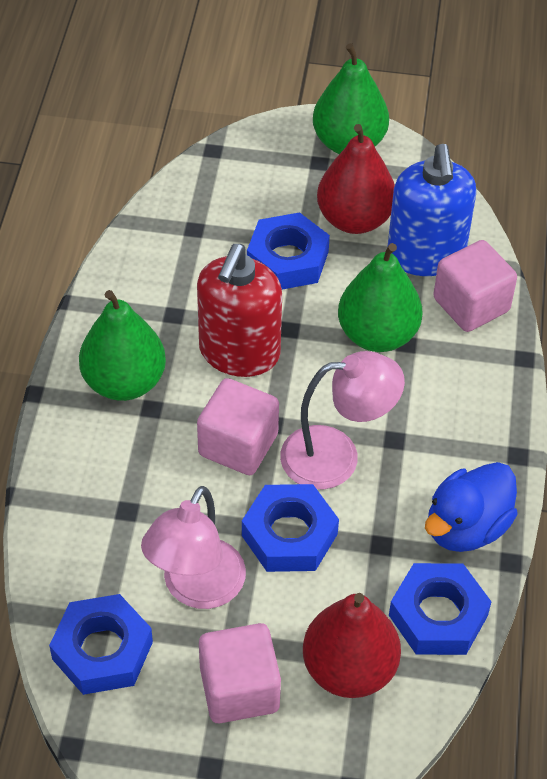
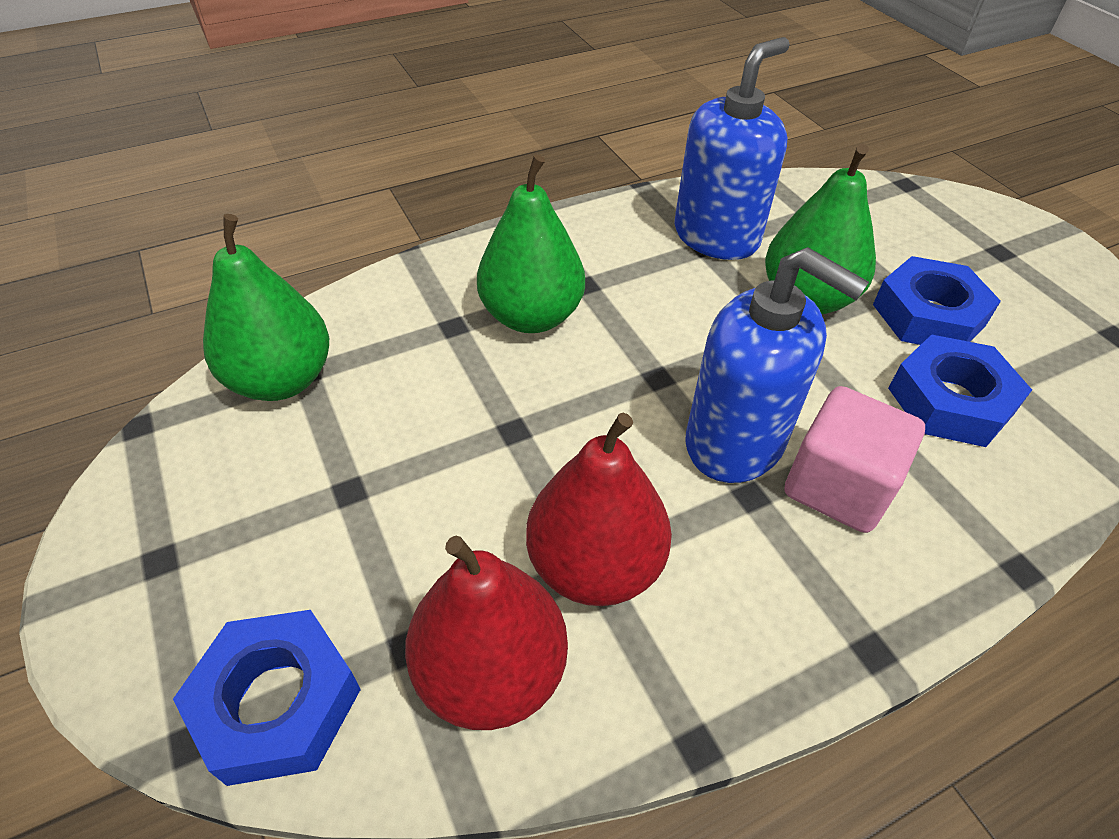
blue duck: 1 -> 0
blue nut: 4 -> 3
blue soap dispenser: 1 -> 2
pink cube: 3 -> 1
pink lamp: 2 -> 0
red soap dispenser: 1 -> 0

